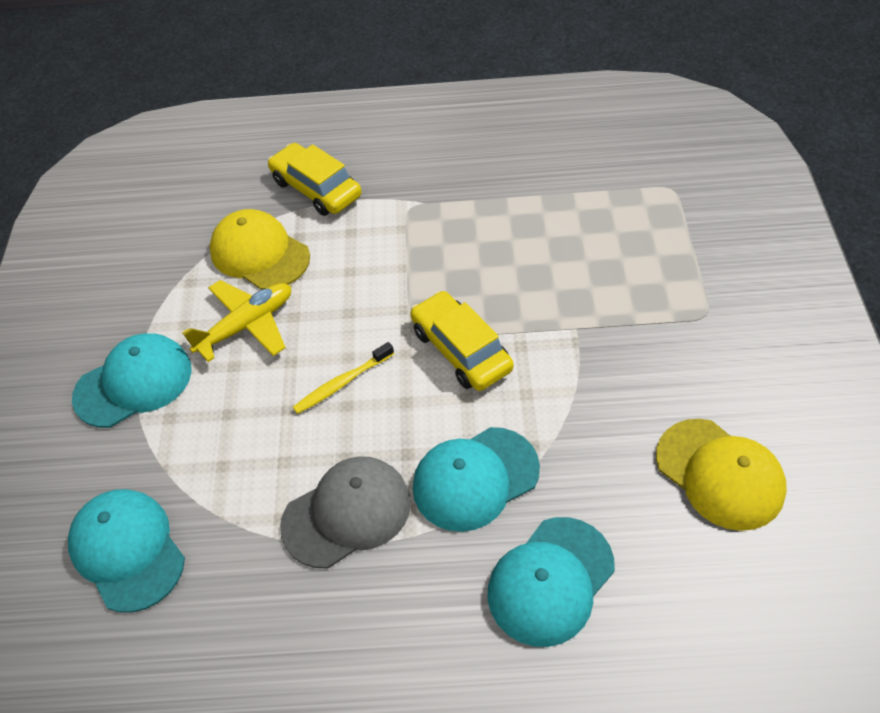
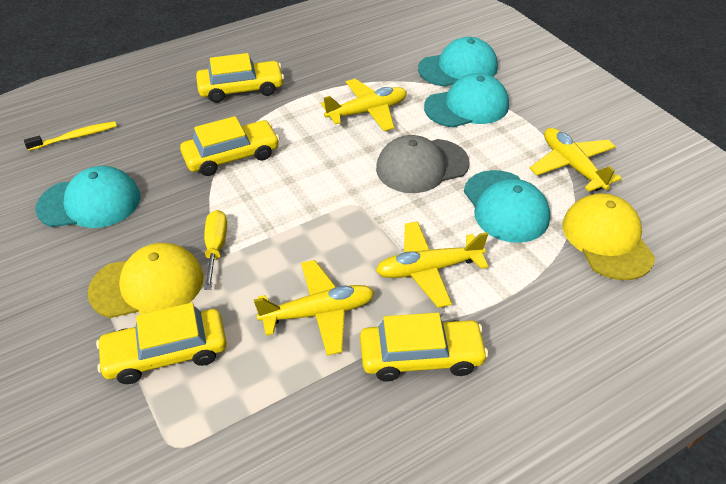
yellow car: 2 -> 4
yellow plane: 1 -> 4
yellow screwdriver: 0 -> 1

